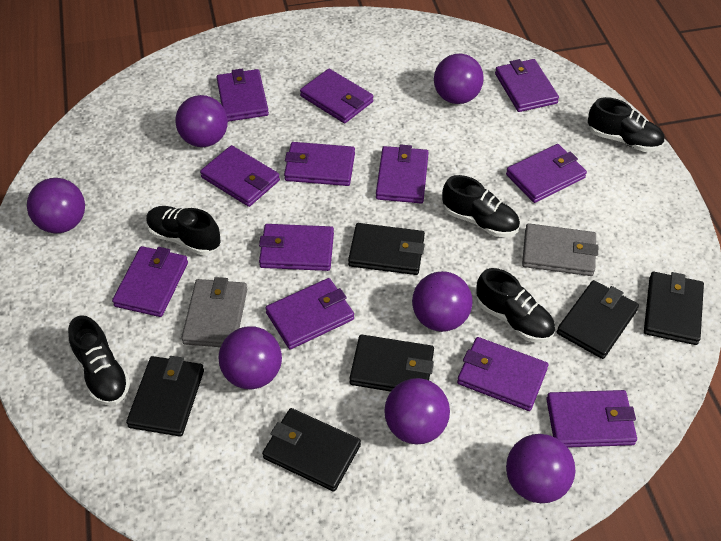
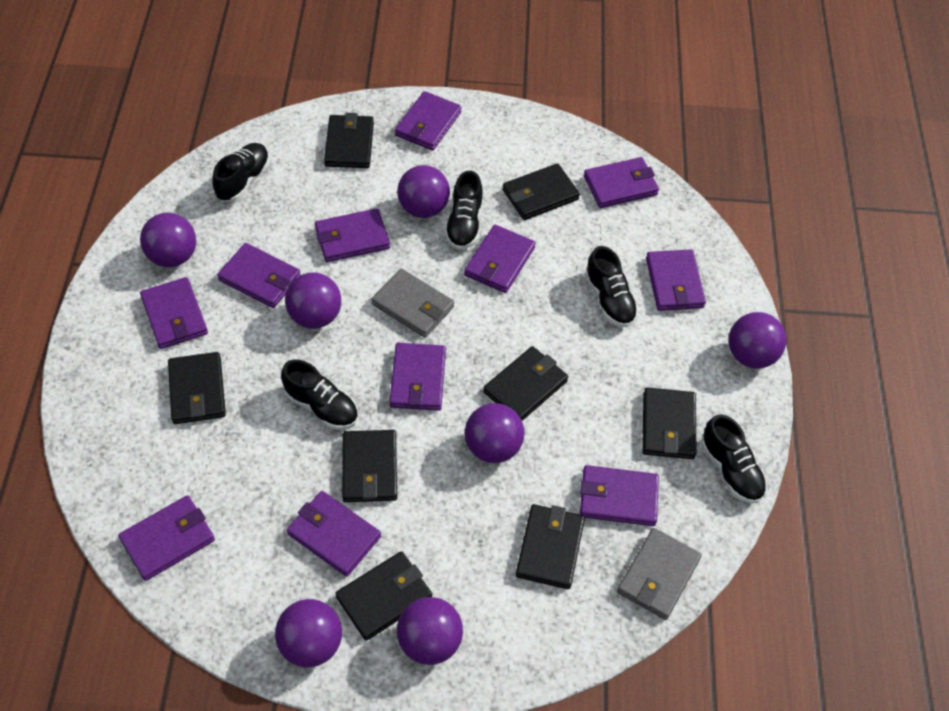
black wallet: 6 -> 8
purple wallet: 12 -> 11

